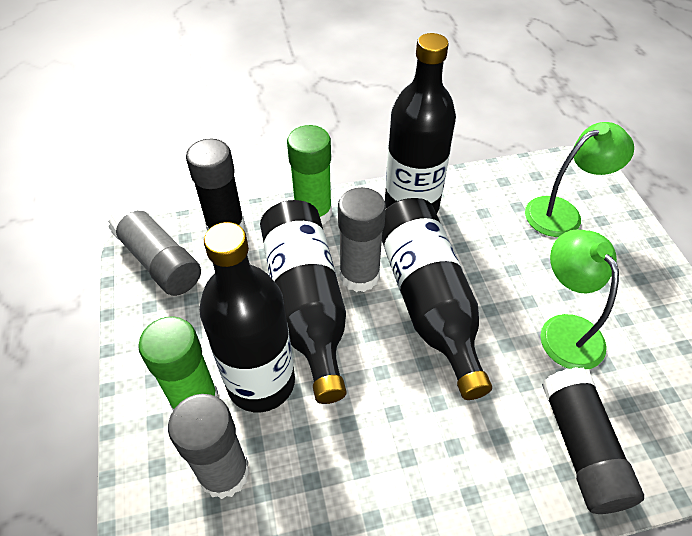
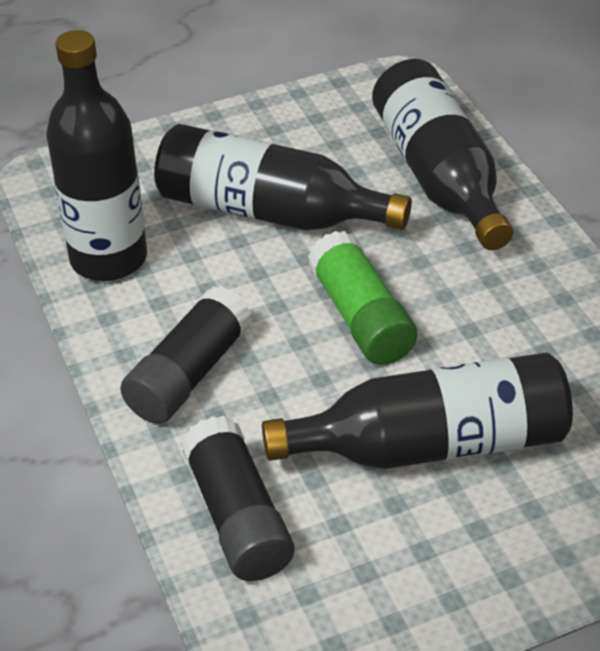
green glue stick: 2 -> 1
green lamp: 2 -> 0
grey glue stick: 3 -> 0

